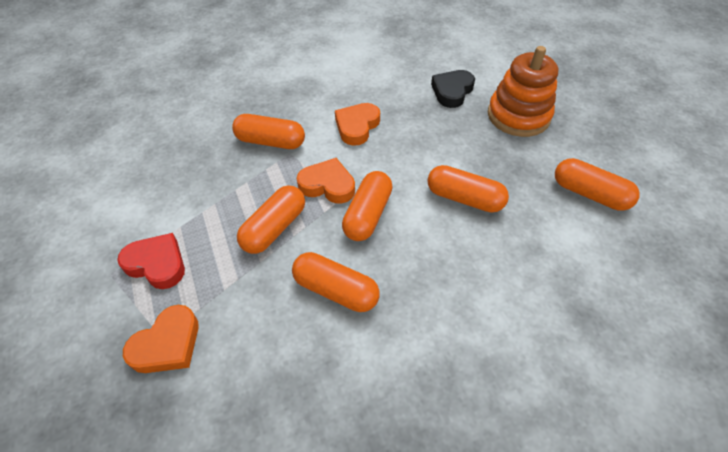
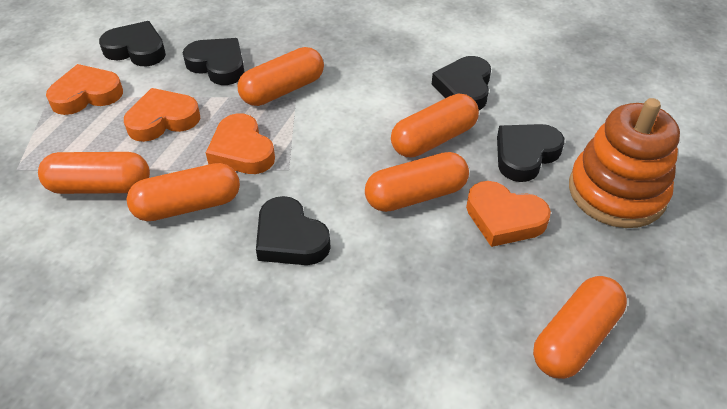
black heart: 1 -> 5
orange heart: 3 -> 4
red heart: 1 -> 0

